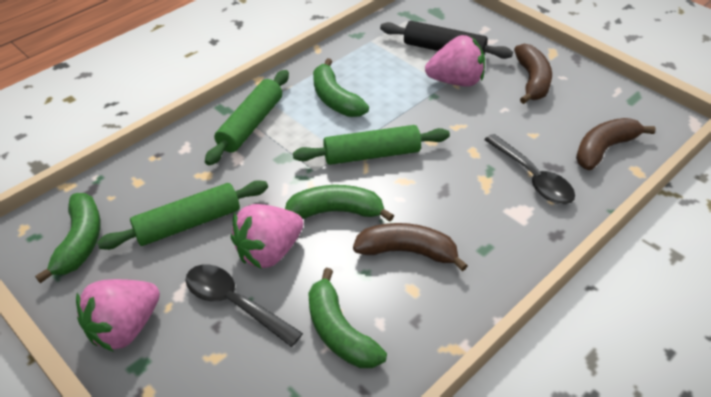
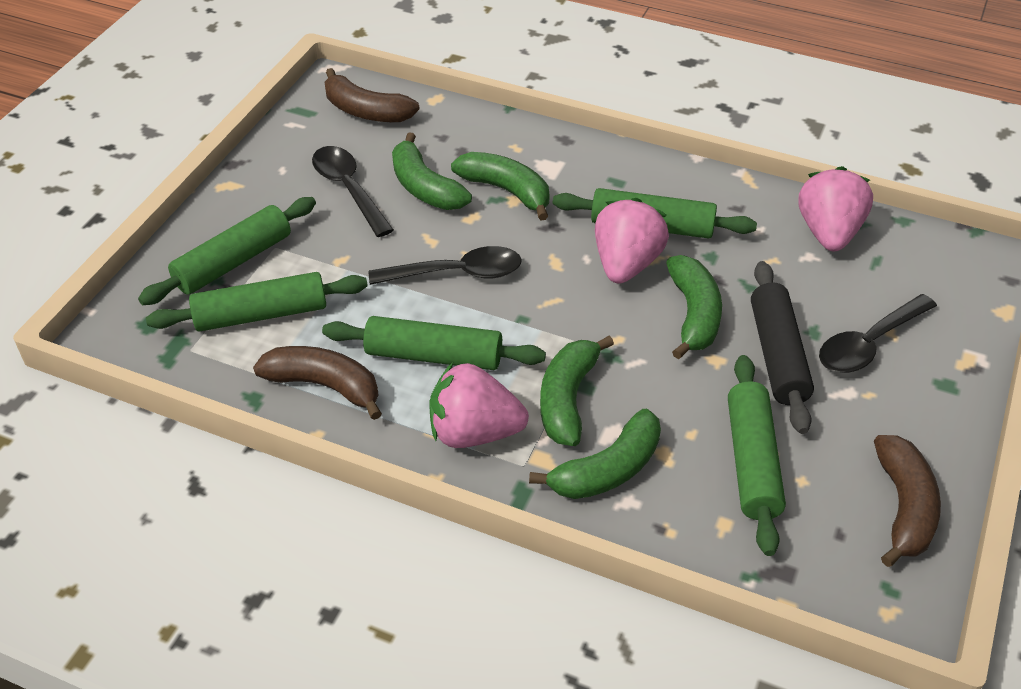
black spoon: 2 -> 3
green banana: 4 -> 5
green rolling pin: 3 -> 5

